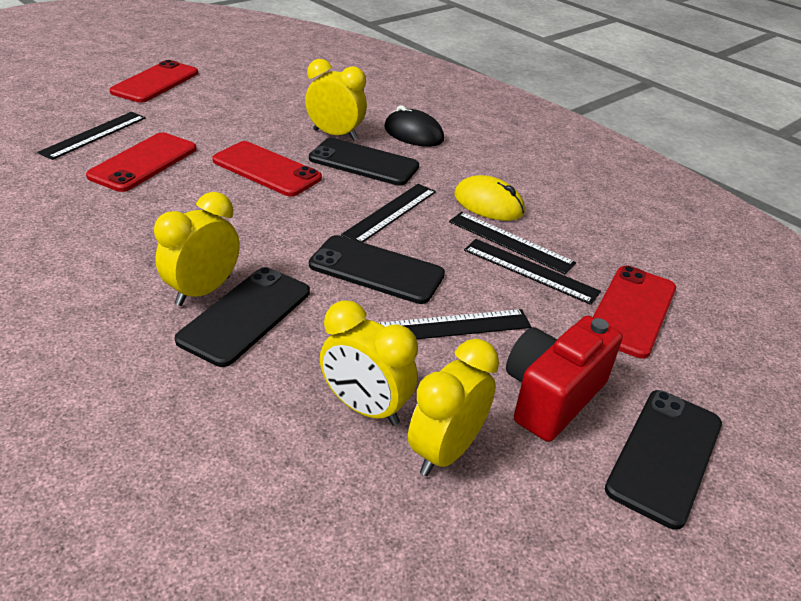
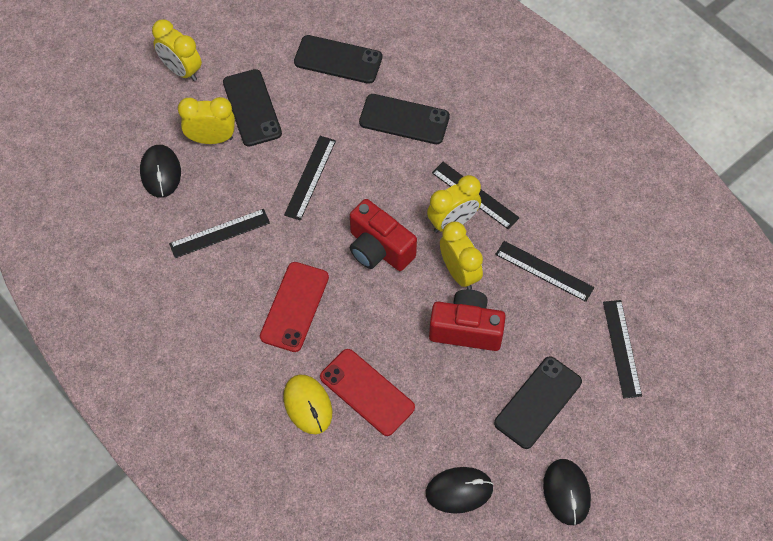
black mouse: 1 -> 3
red camera: 1 -> 2
red phone: 4 -> 2

